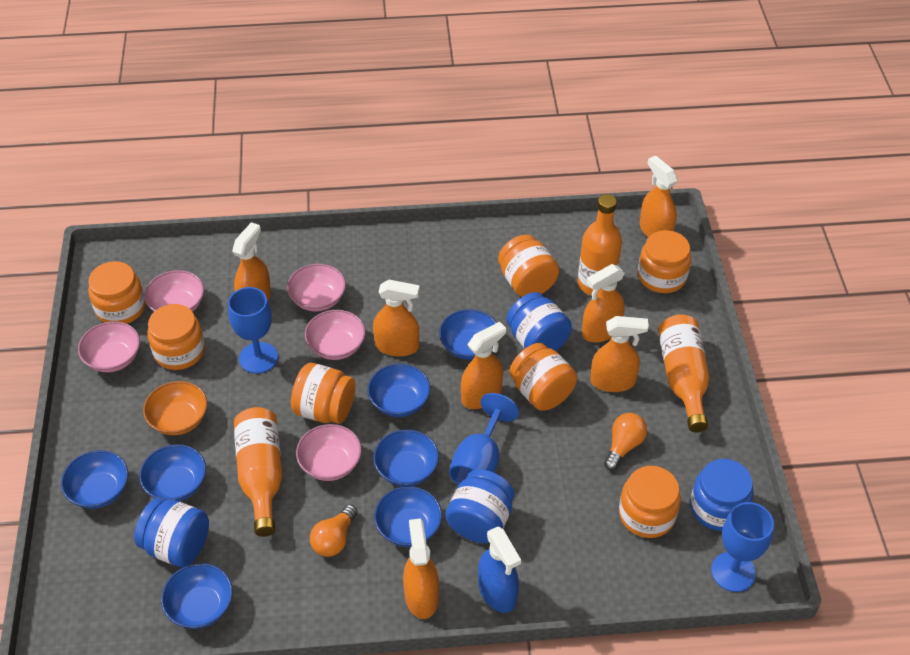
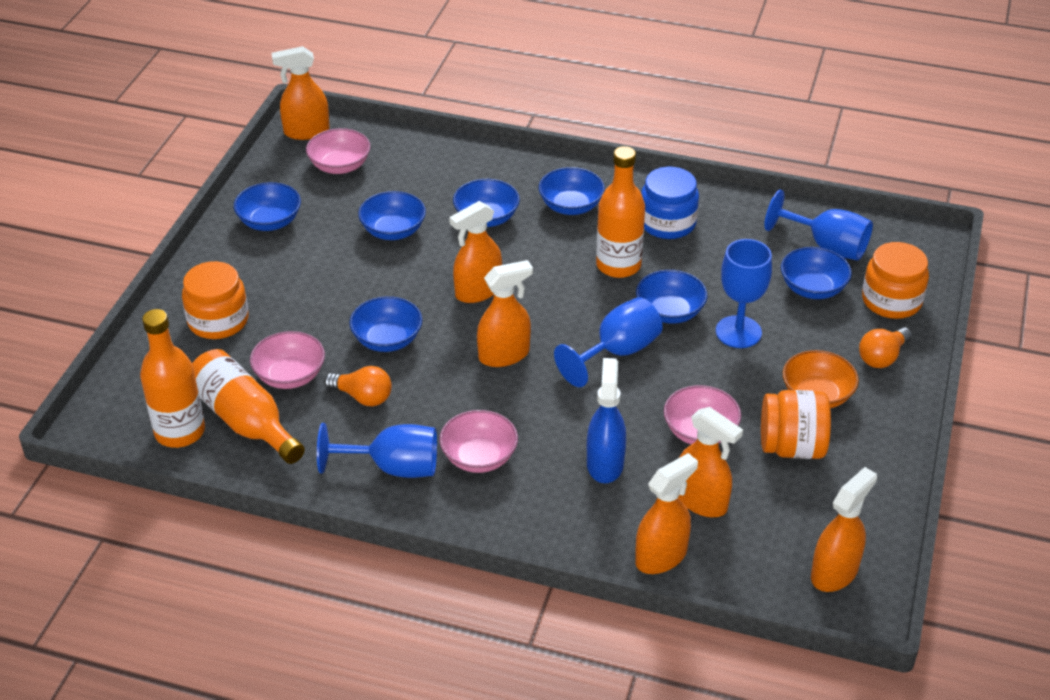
blue goblet: 3 -> 4
blue jar: 4 -> 1
orange jar: 7 -> 3
orange spray bottle: 7 -> 6
pink bowl: 5 -> 4

